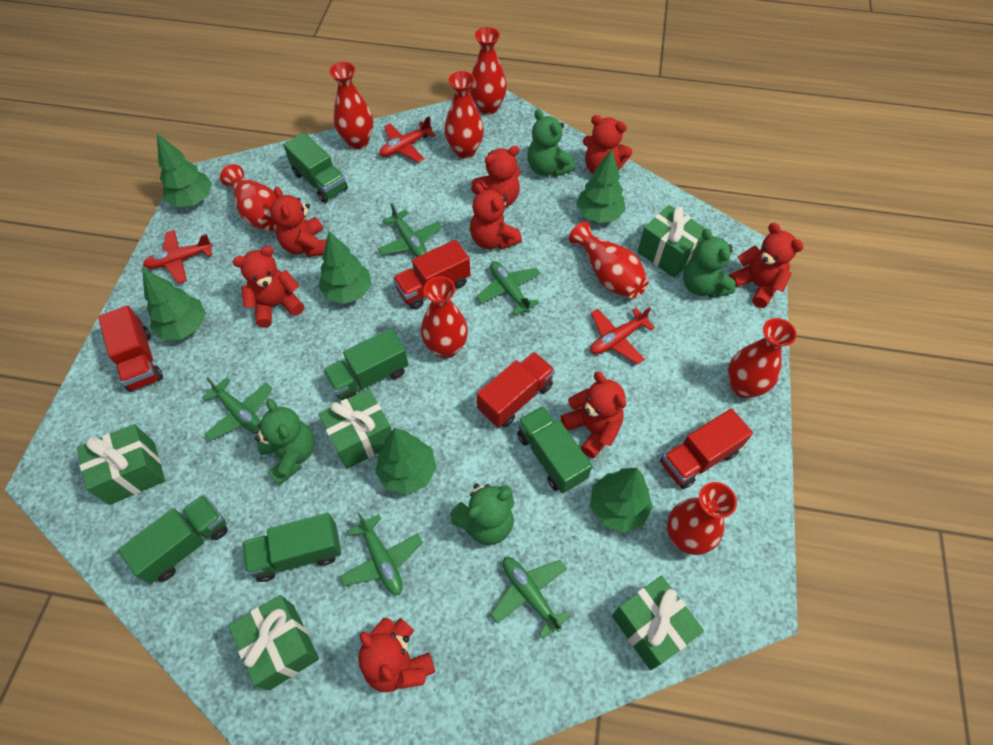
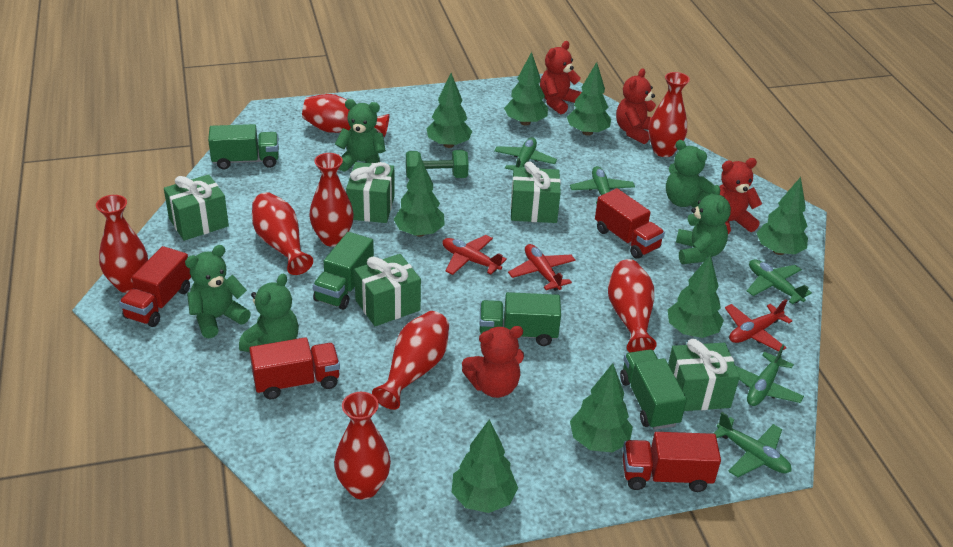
green dumbbell: 0 -> 1
green teddy bear: 4 -> 5
green tree: 6 -> 8
green truck: 5 -> 4
red teddy bear: 8 -> 4

